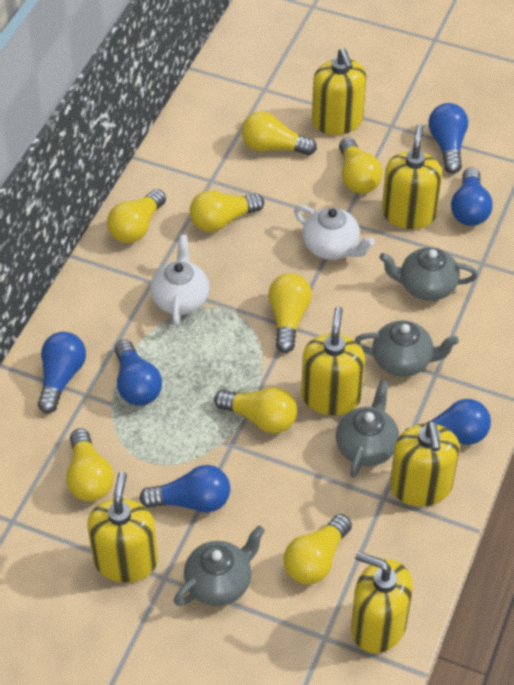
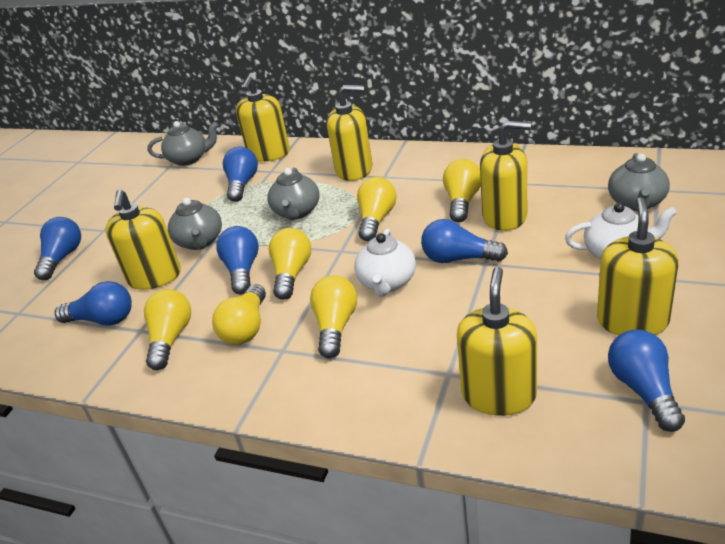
yellow light bulb: 8 -> 6

